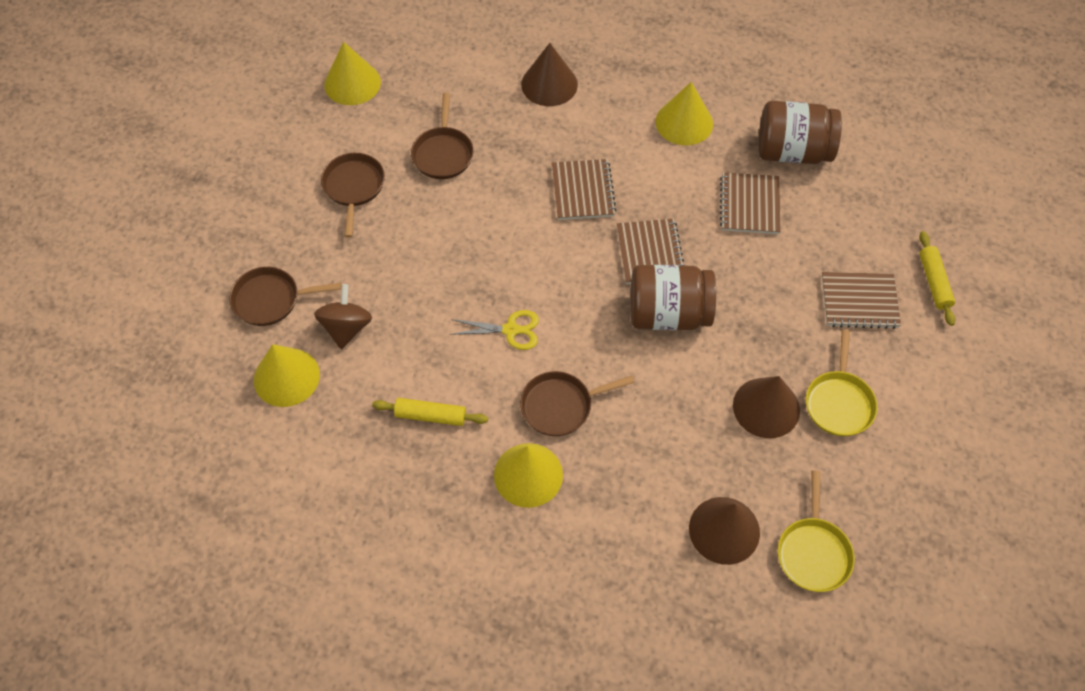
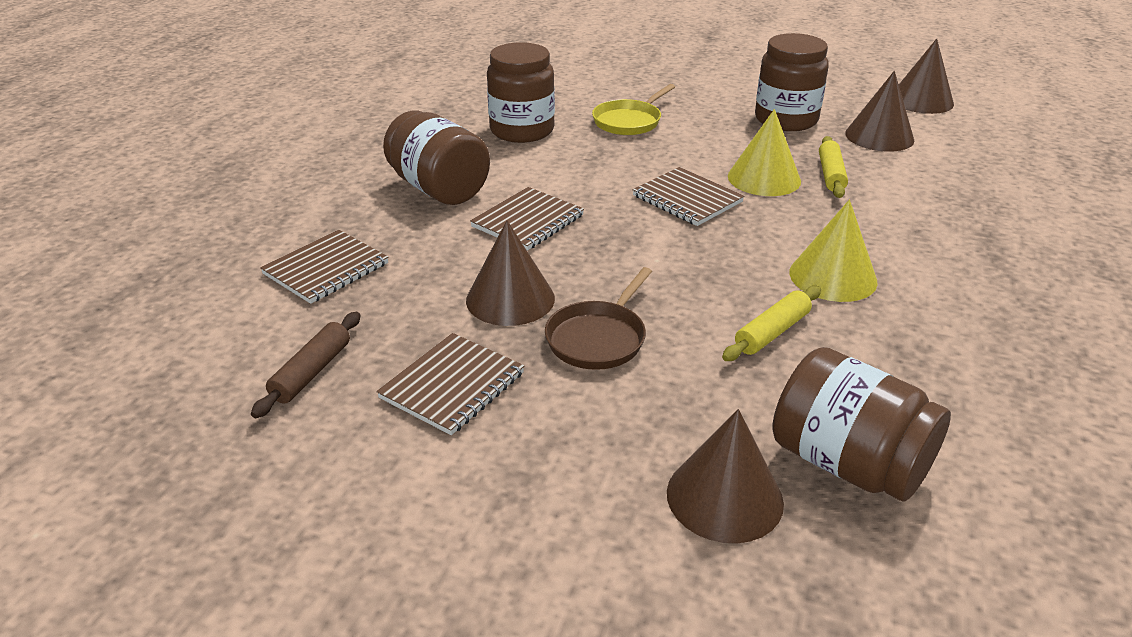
brown cone: 3 -> 4
brown jar: 2 -> 4
brown pan: 4 -> 1
brown rolling pin: 0 -> 1
brown spinning top: 1 -> 0
yellow cone: 4 -> 2
yellow pan: 2 -> 1
yellow scissors: 1 -> 0

